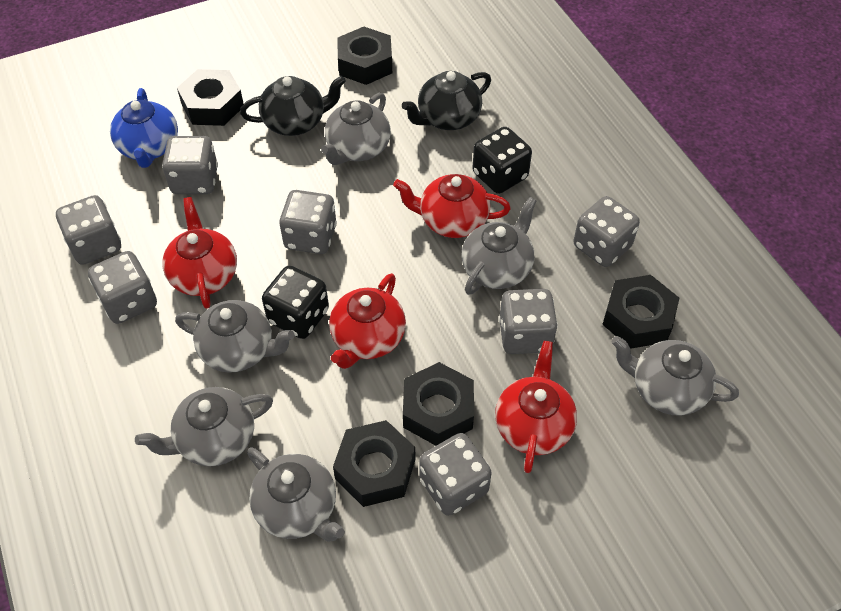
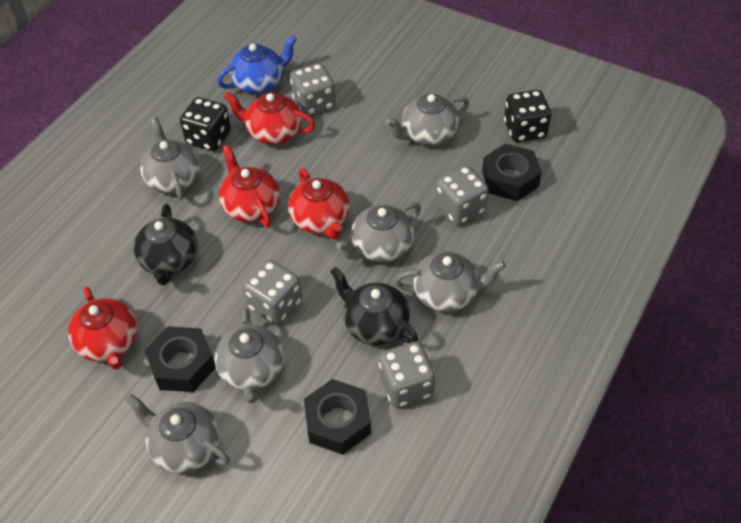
black nut: 5 -> 3
grey dice: 7 -> 4

